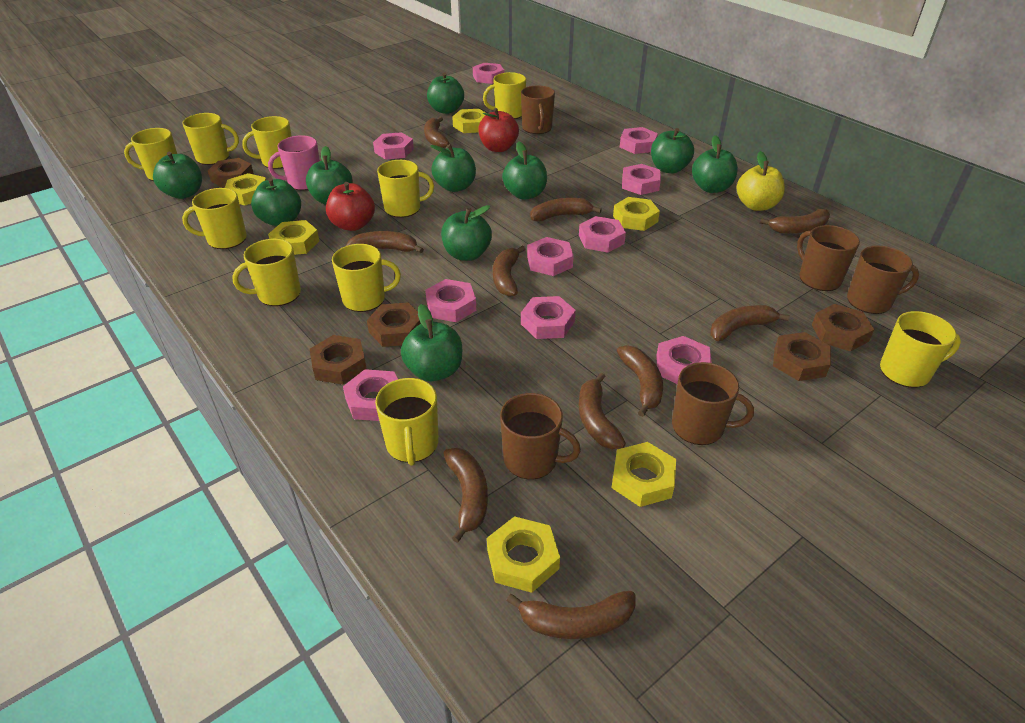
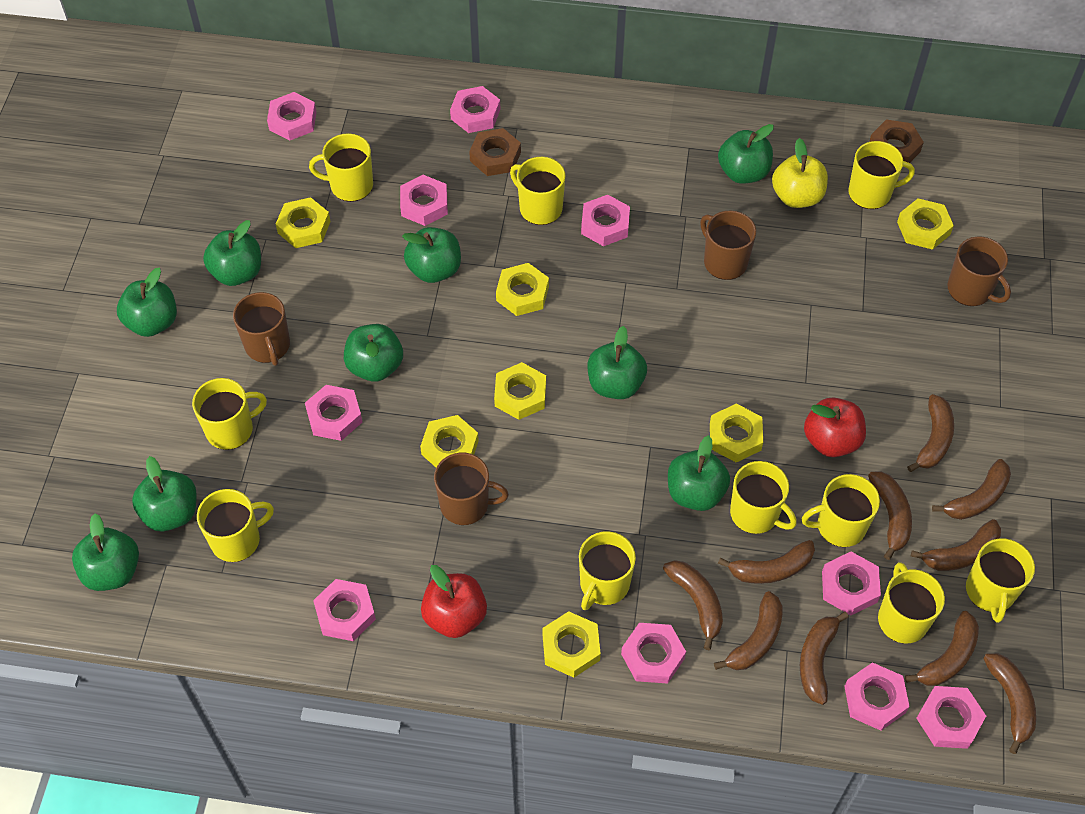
brown mug: 5 -> 4
brown nut: 5 -> 2
green apple: 10 -> 9
pink mug: 1 -> 0
yellow nut: 6 -> 7

